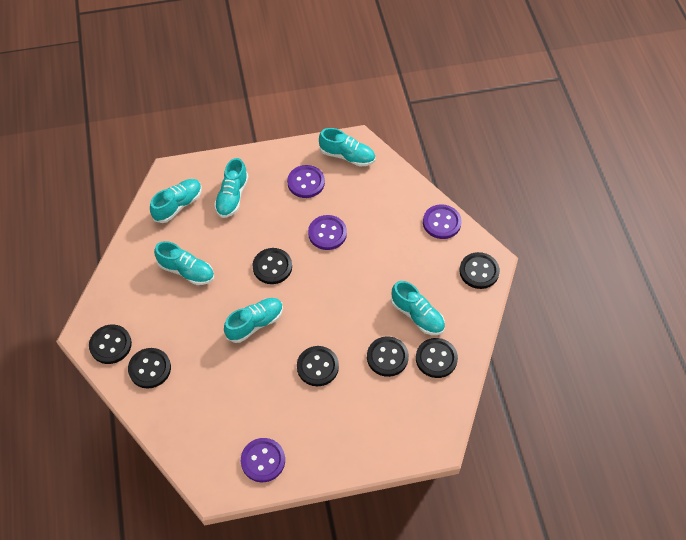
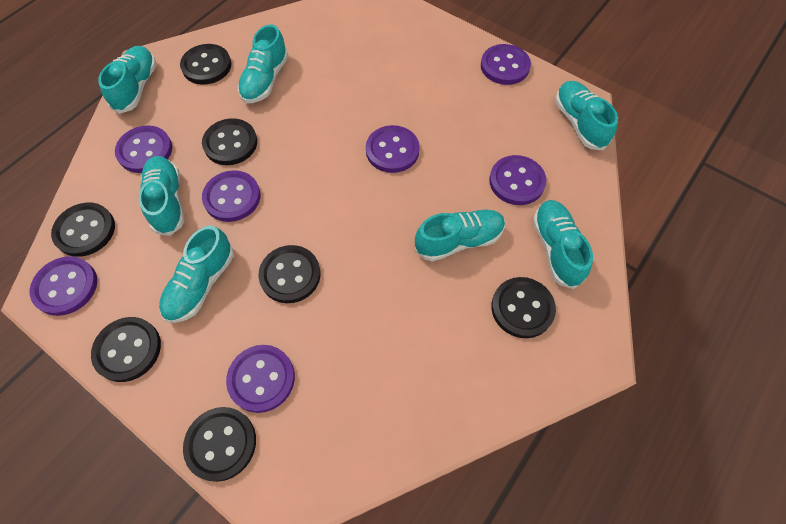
purple button: 4 -> 7
turquoise shoe: 6 -> 7

